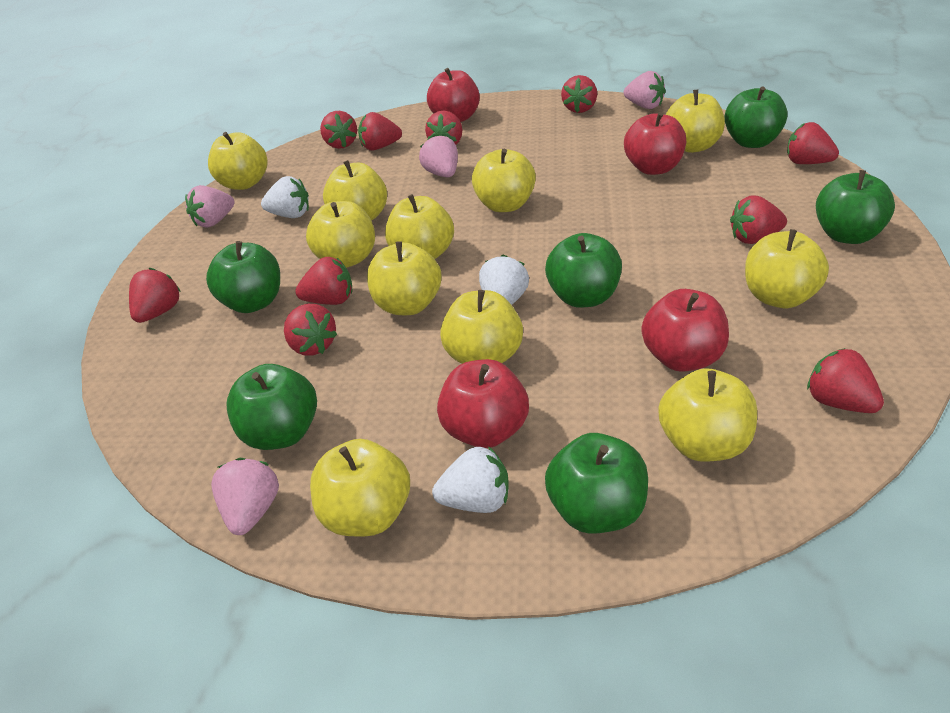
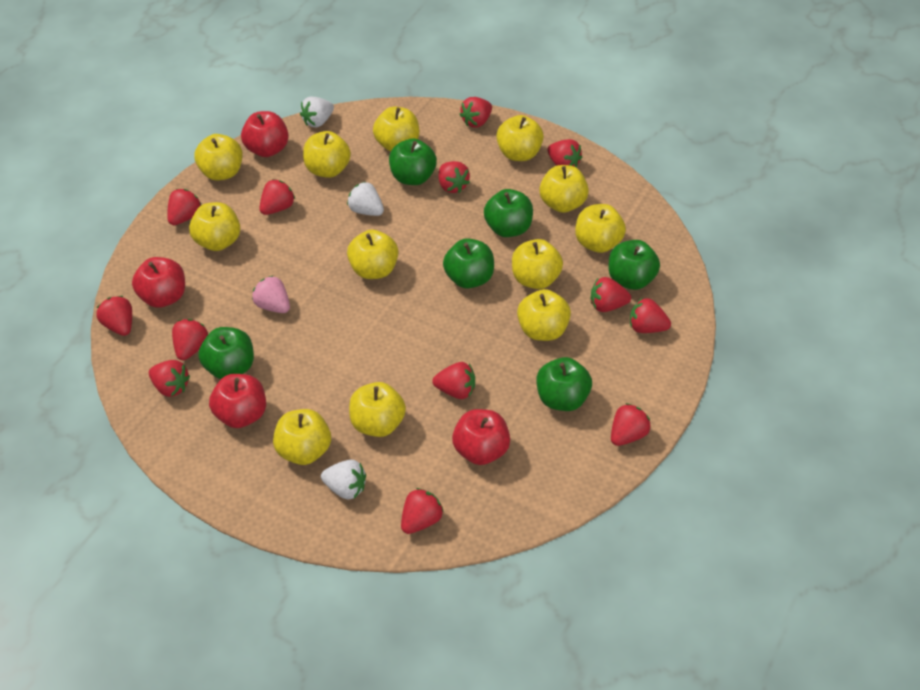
pink strawberry: 4 -> 1
red strawberry: 10 -> 13
yellow apple: 11 -> 12

